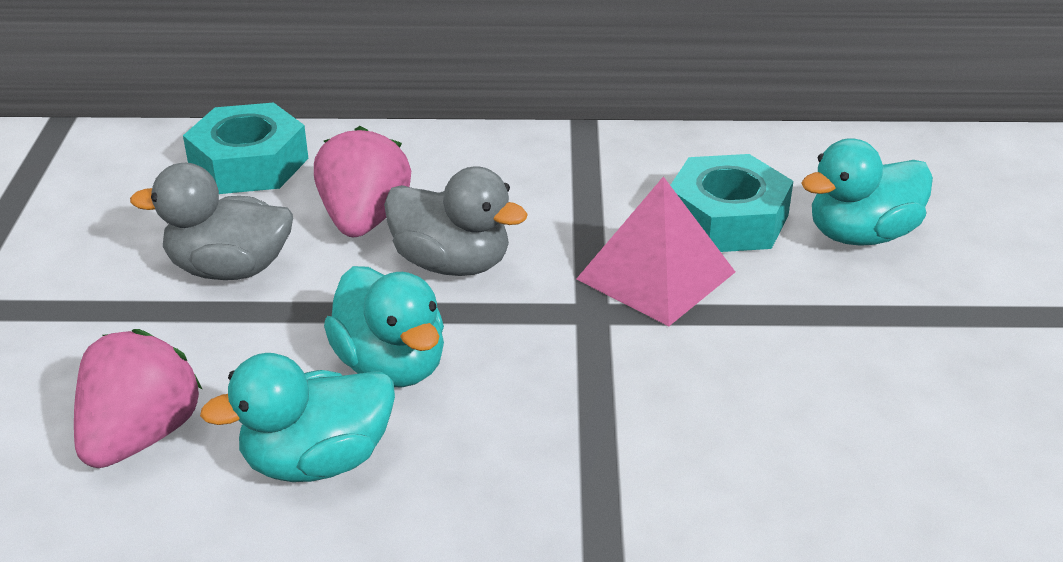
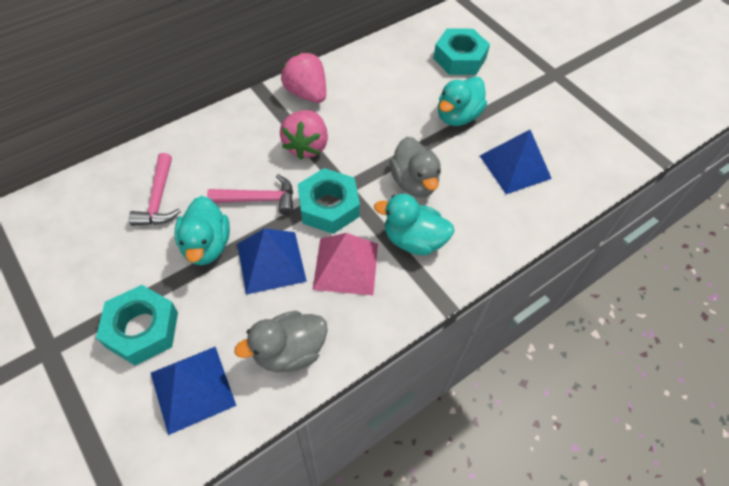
blue pyramid: 0 -> 3
pink hammer: 0 -> 2
turquoise nut: 2 -> 3

